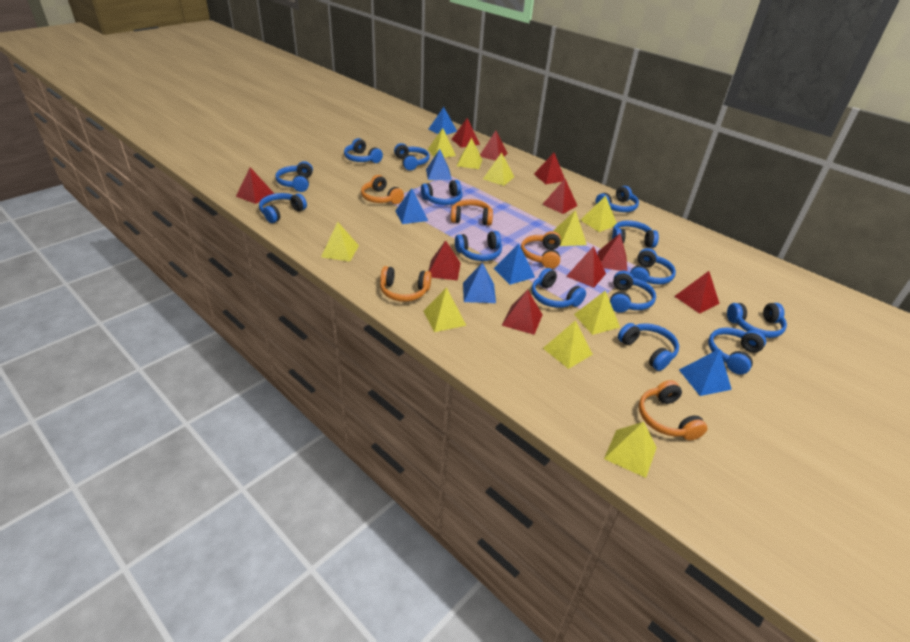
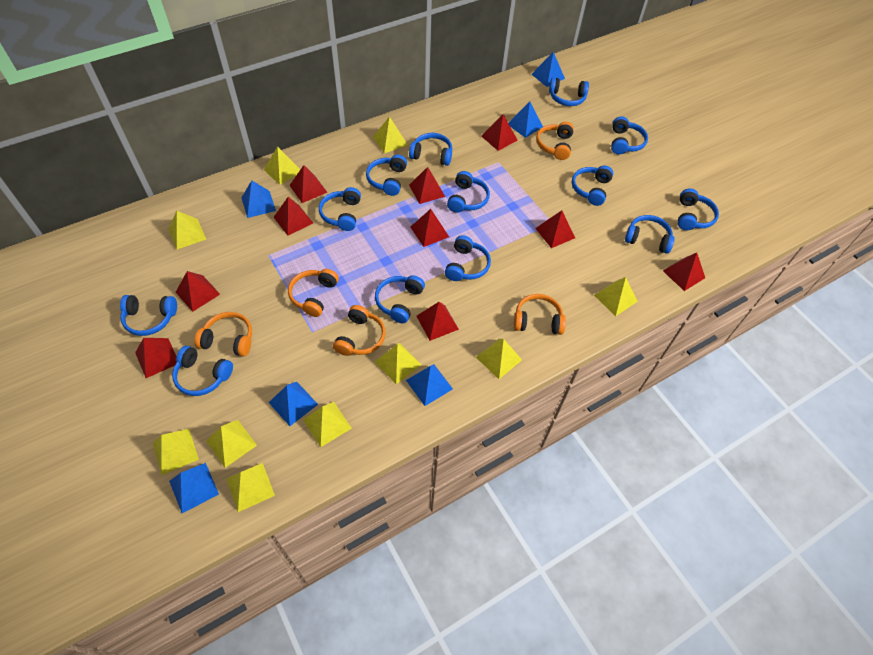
blue headphones: 14 -> 13

